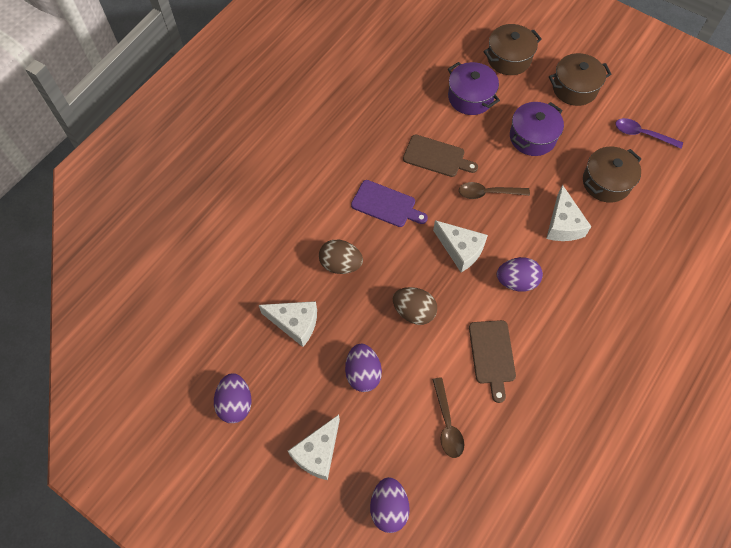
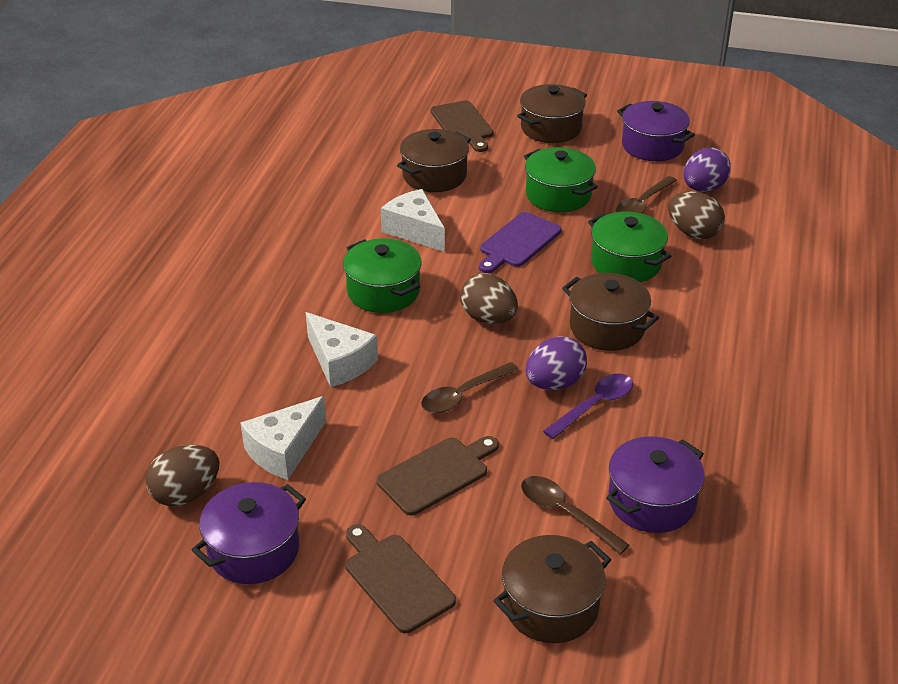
brown cutting board: 2 -> 3
brown egg: 2 -> 3
brown pot: 3 -> 4
brown spoon: 2 -> 3
green pot: 0 -> 3
purple egg: 4 -> 2
purple pot: 2 -> 3
white cheese: 4 -> 3

